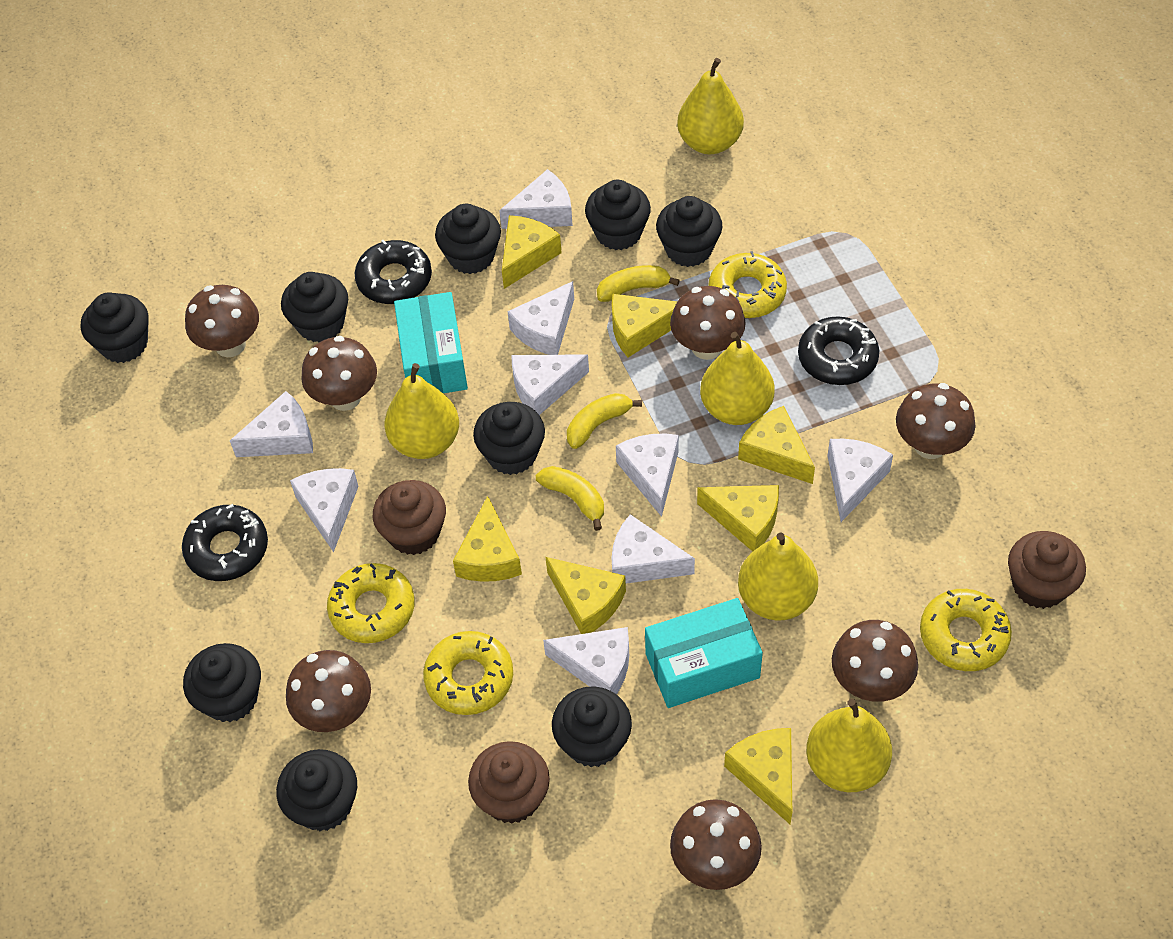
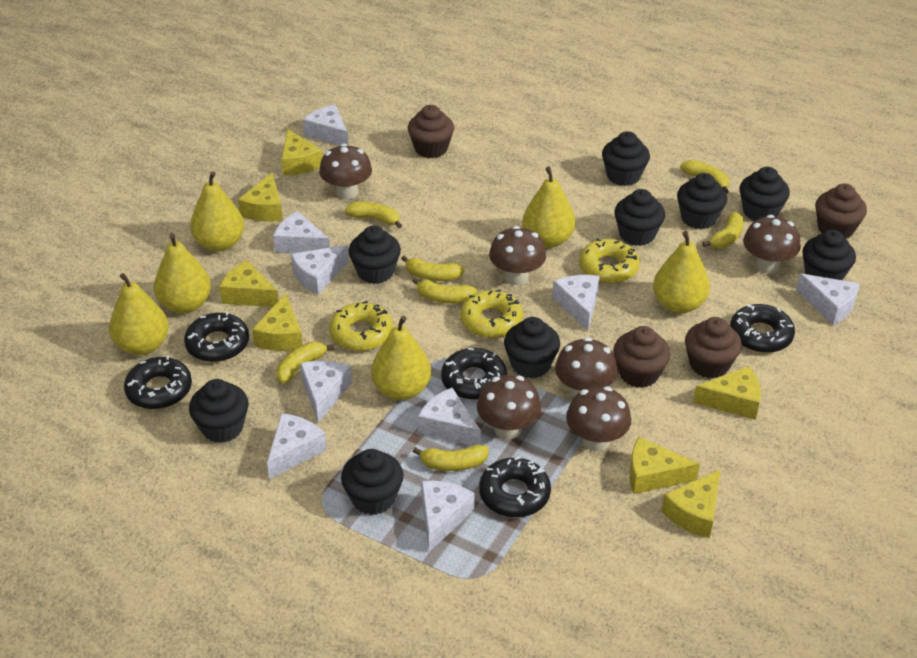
black donut: 3 -> 5
brown cupcake: 3 -> 4
brown mushroom: 7 -> 6
turquoise box: 2 -> 0
yellow banana: 3 -> 7
yellow donut: 4 -> 3
yellow pear: 5 -> 6

